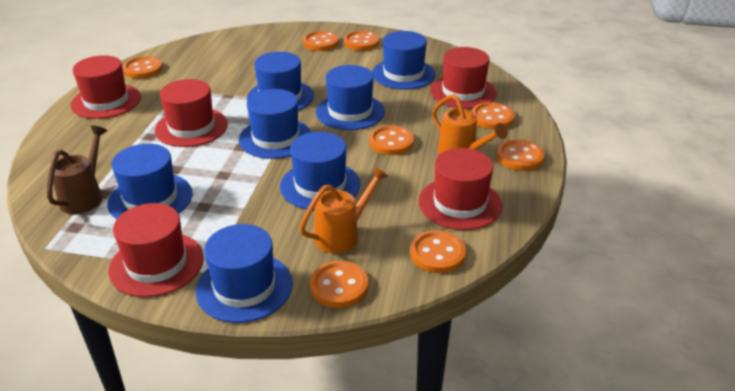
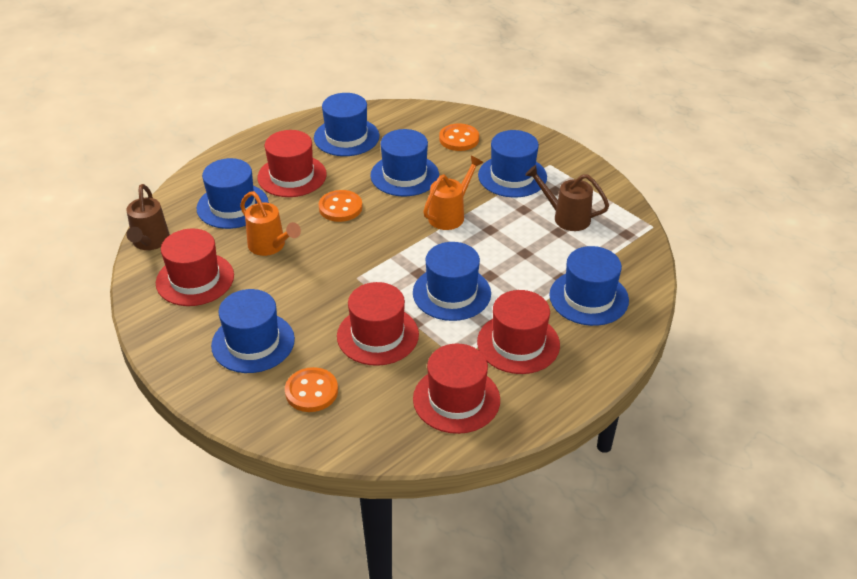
brown watering can: 1 -> 2
orange button: 8 -> 3

